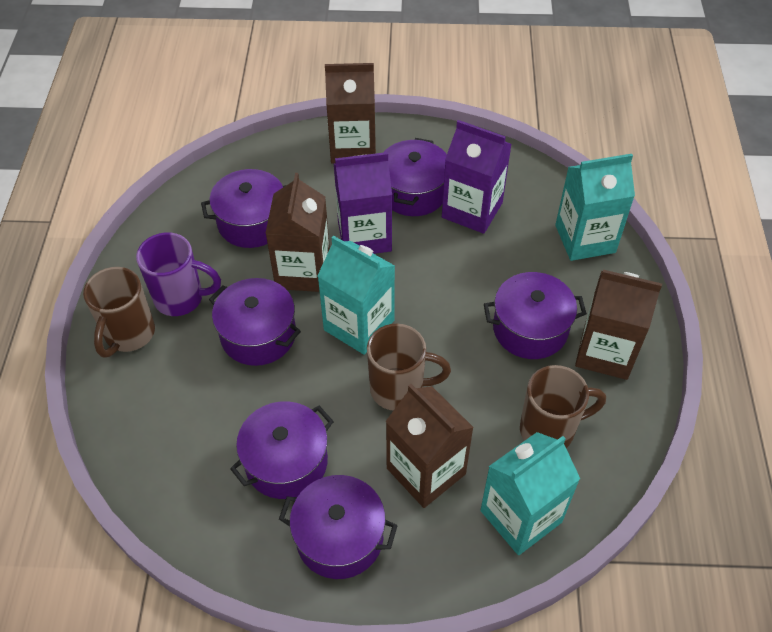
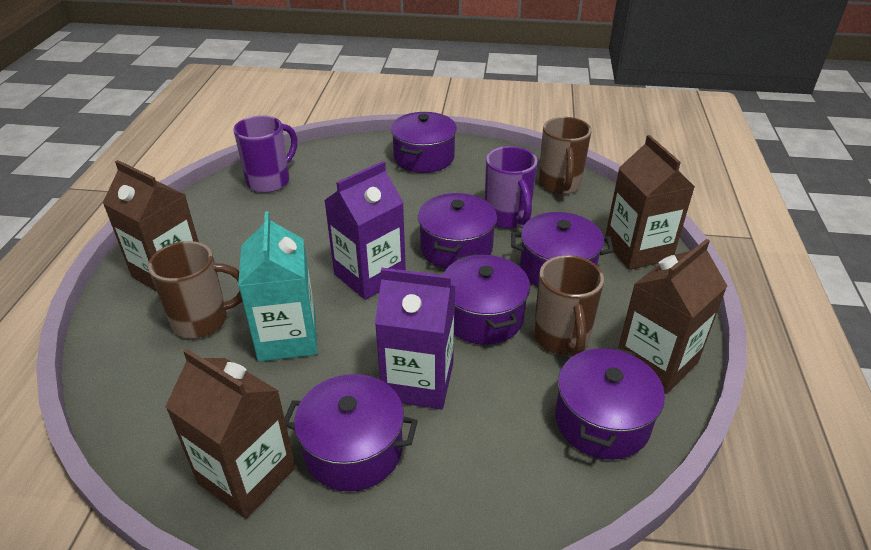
purple mug: 1 -> 2
turquoise carton: 3 -> 1

